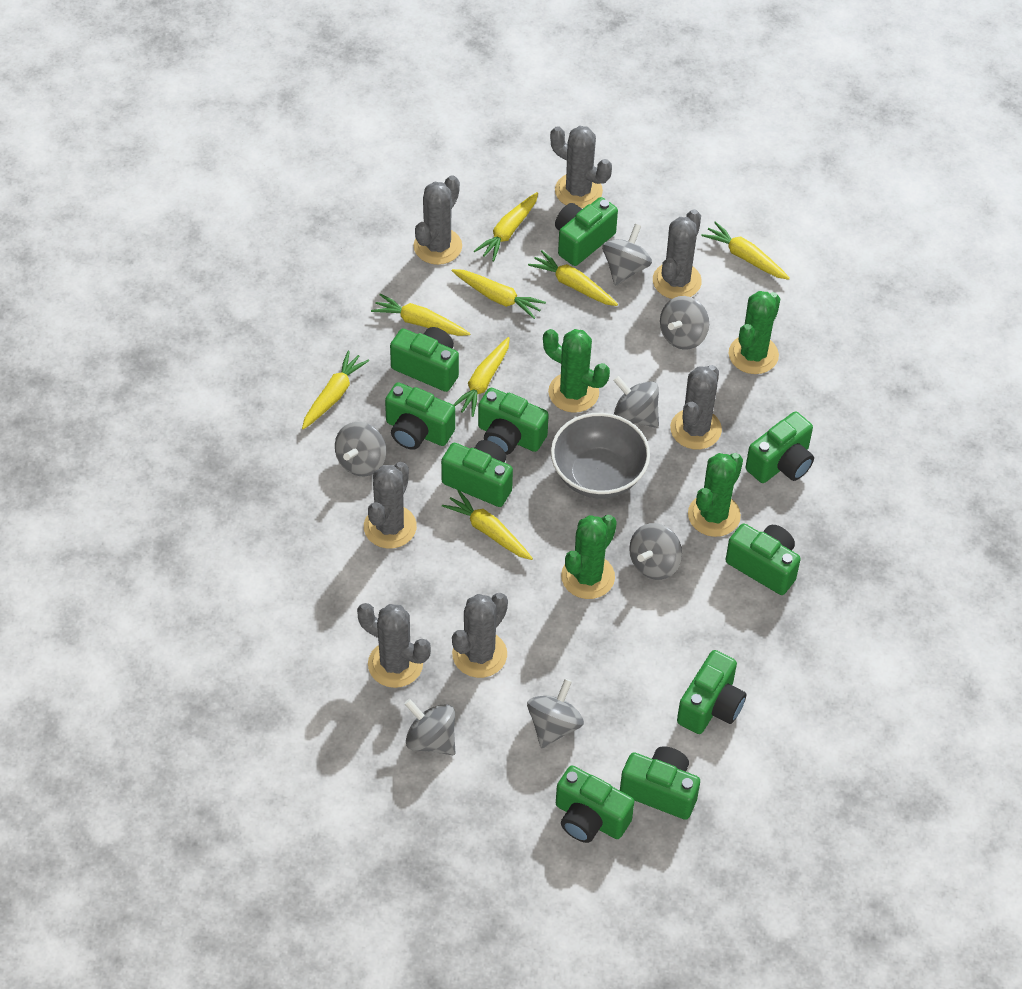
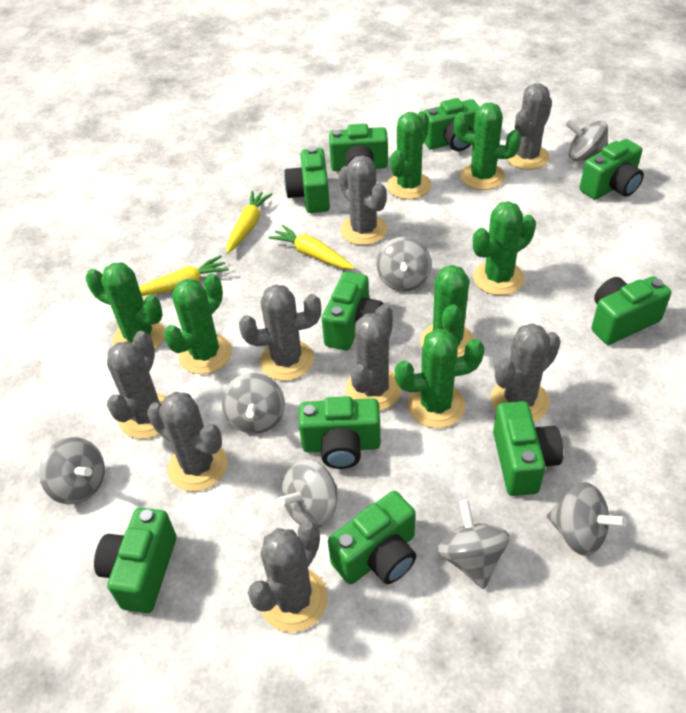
green cactus: 4 -> 7
grey bowl: 1 -> 0
grey cactus: 7 -> 8
yellow carrot: 8 -> 3

